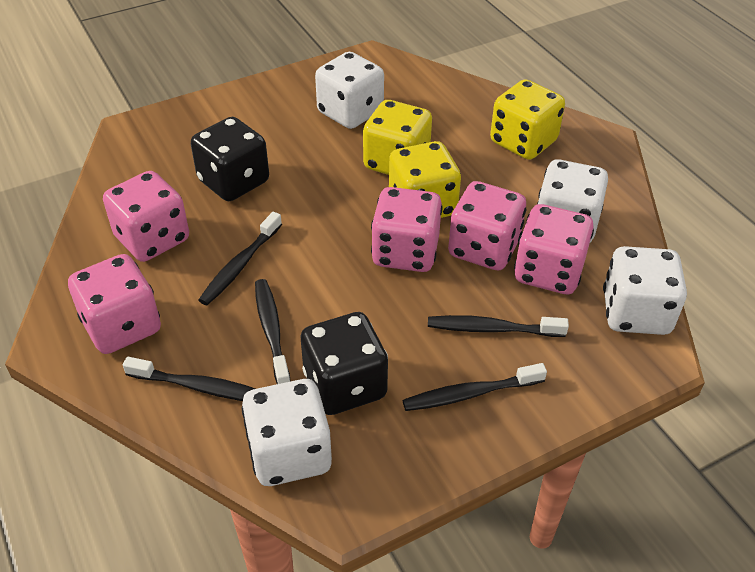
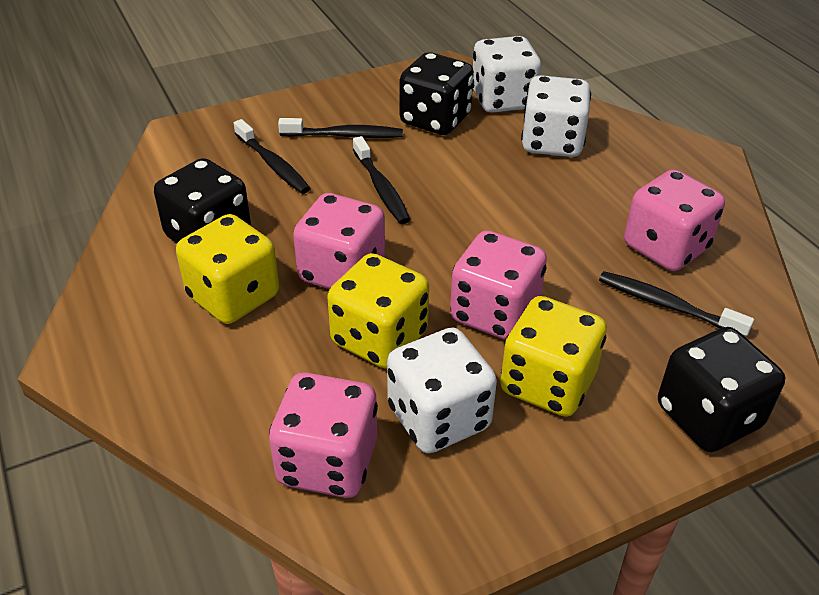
black dice: 2 -> 3
black toothbrush: 5 -> 4
pink dice: 5 -> 4
white dice: 4 -> 3

